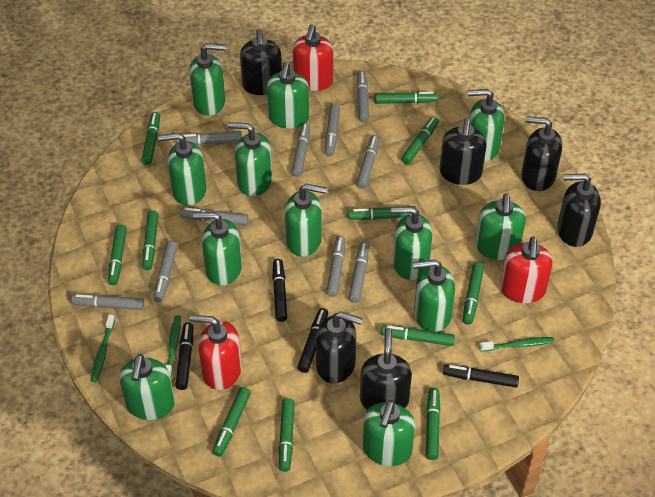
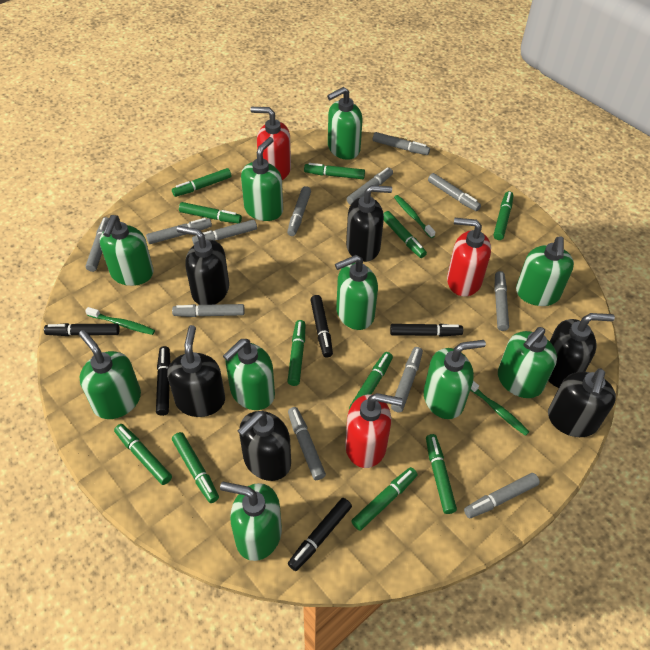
black marker: 4 -> 5
green soap dispenser: 12 -> 10
grey marker: 10 -> 12

